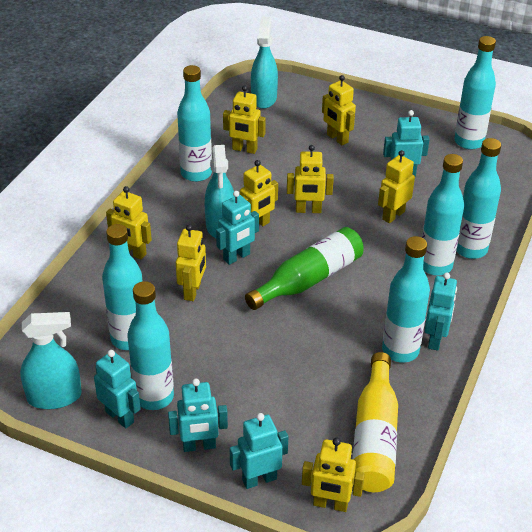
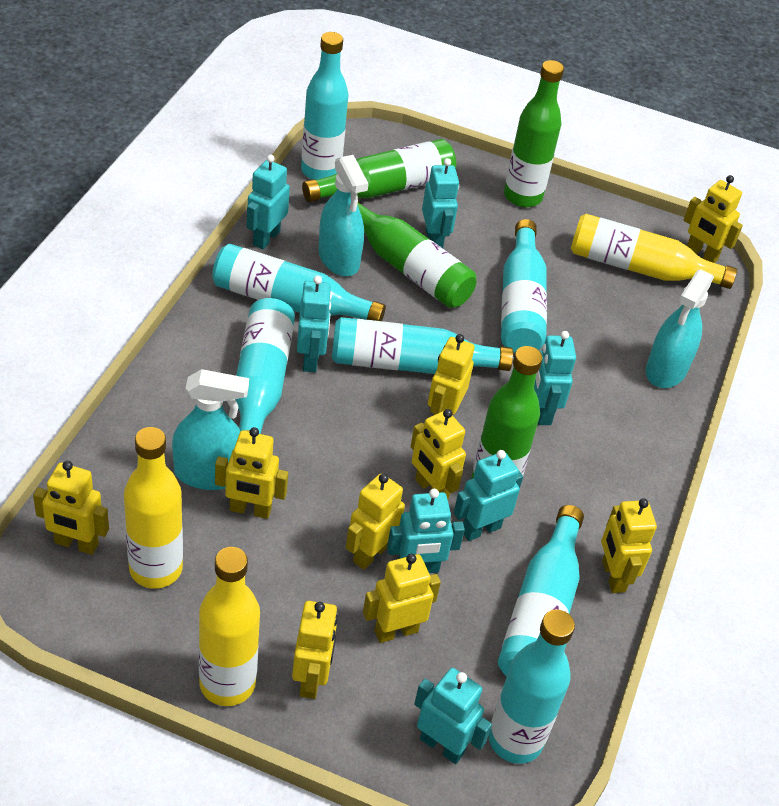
green bottle: 1 -> 4
turquoise robot: 6 -> 7
yellow bottle: 1 -> 3
yellow robot: 8 -> 9

